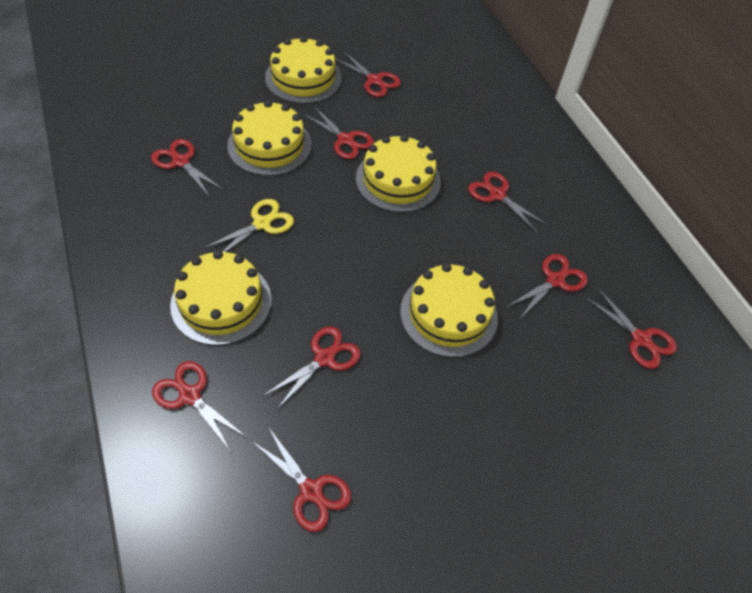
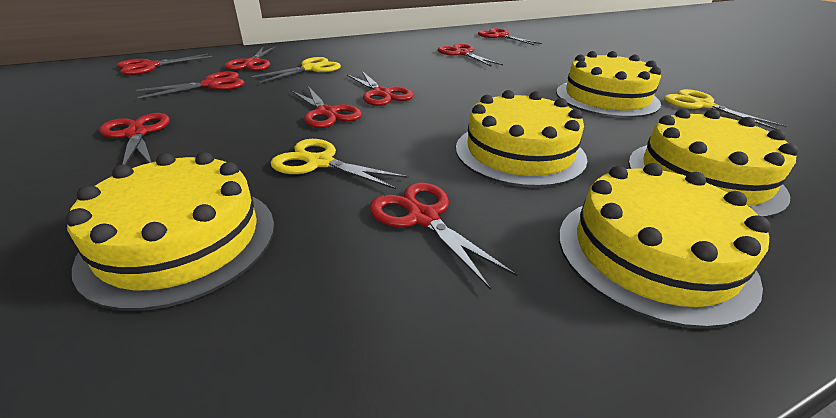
yellow scissors: 1 -> 3

